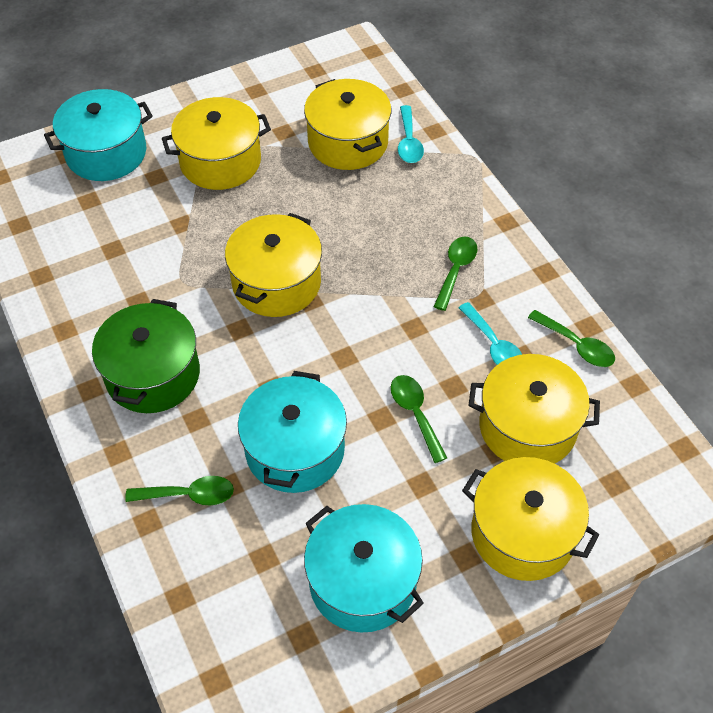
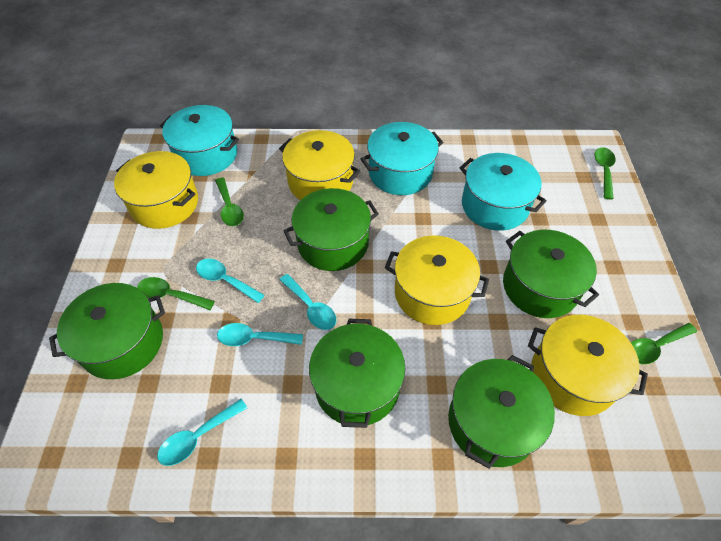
green pot: 1 -> 5
turquoise spoon: 2 -> 4
yellow pot: 5 -> 4

